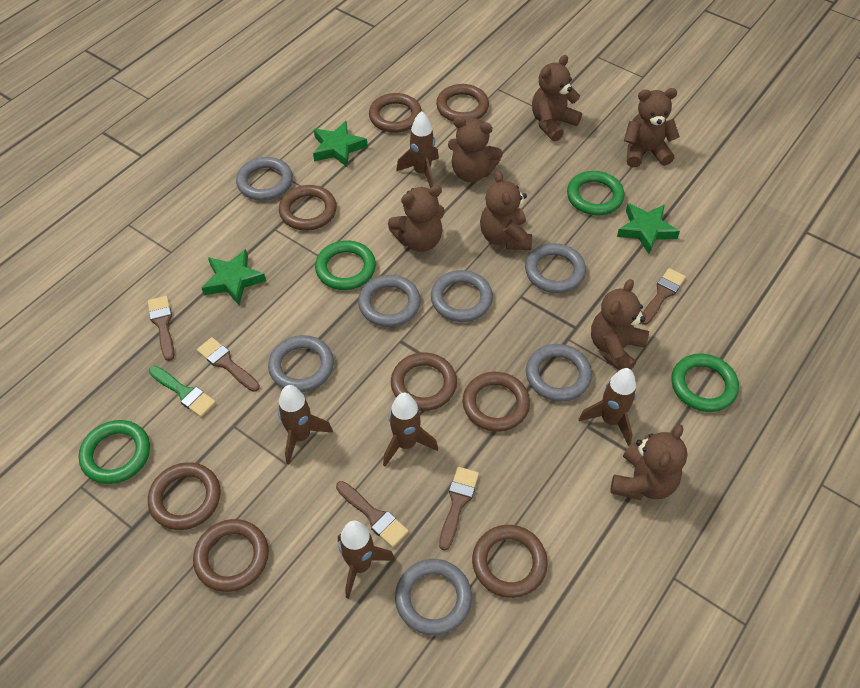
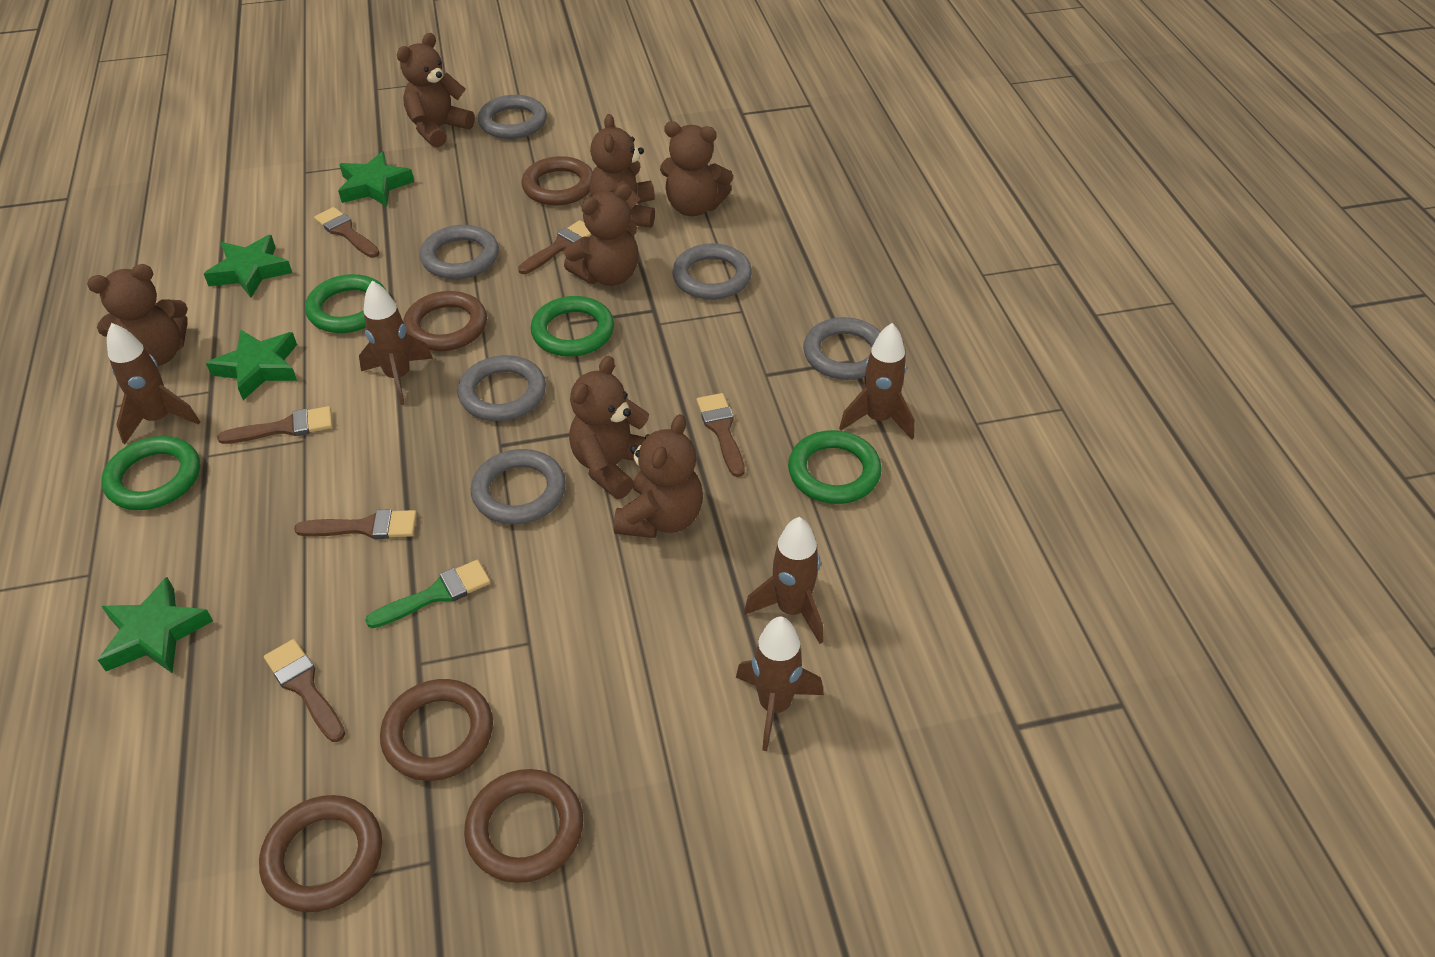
brown brush: 5 -> 6
brown ring: 8 -> 5
green star: 3 -> 4
grey ring: 7 -> 6

